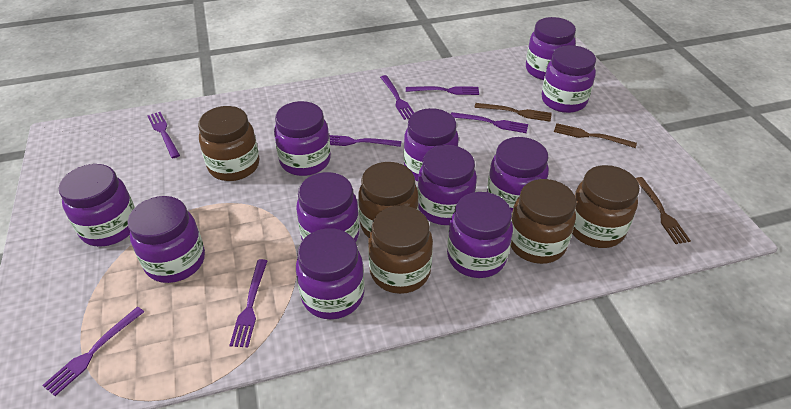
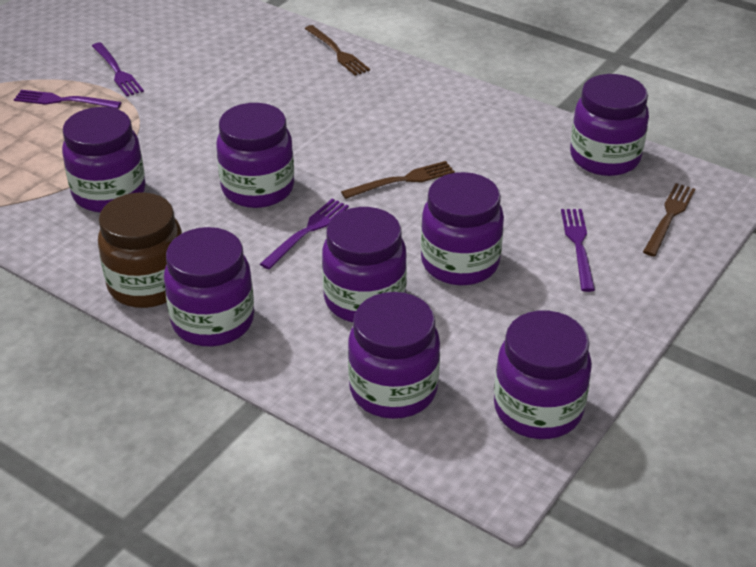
brown jar: 5 -> 1
purple fork: 7 -> 4
purple jar: 11 -> 8

